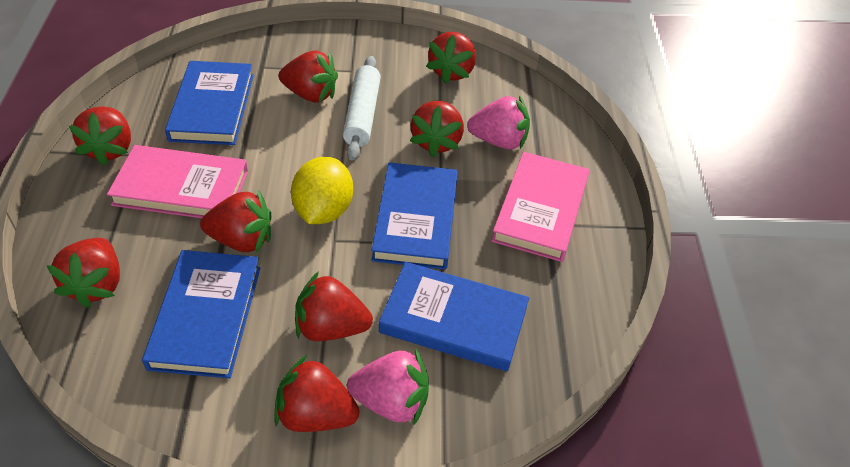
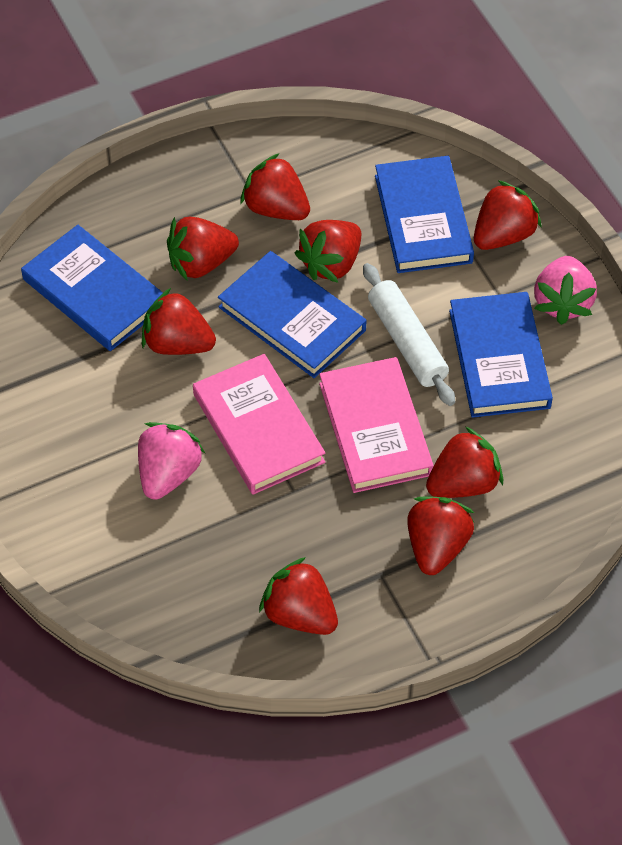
yellow lemon: 1 -> 0

